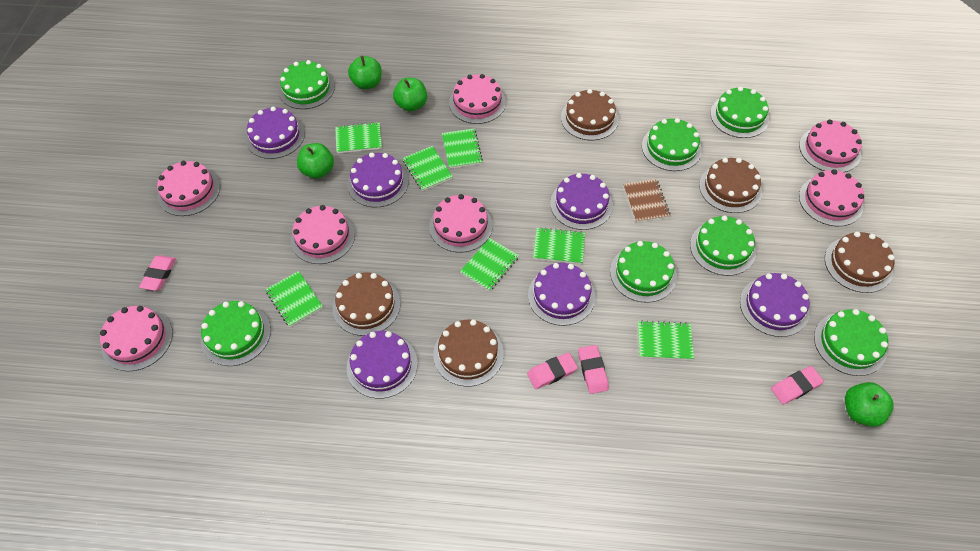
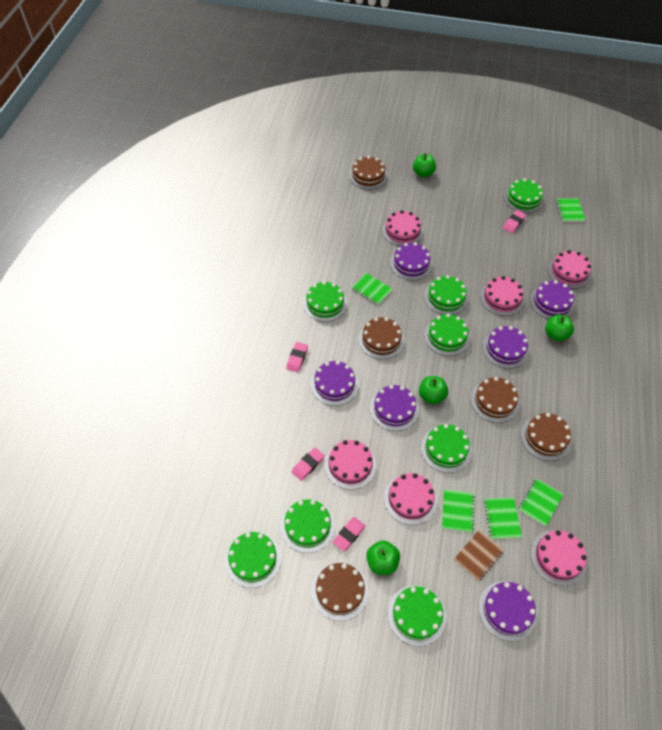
green cake: 7 -> 8
green notebook: 7 -> 5
pink cake: 7 -> 6

